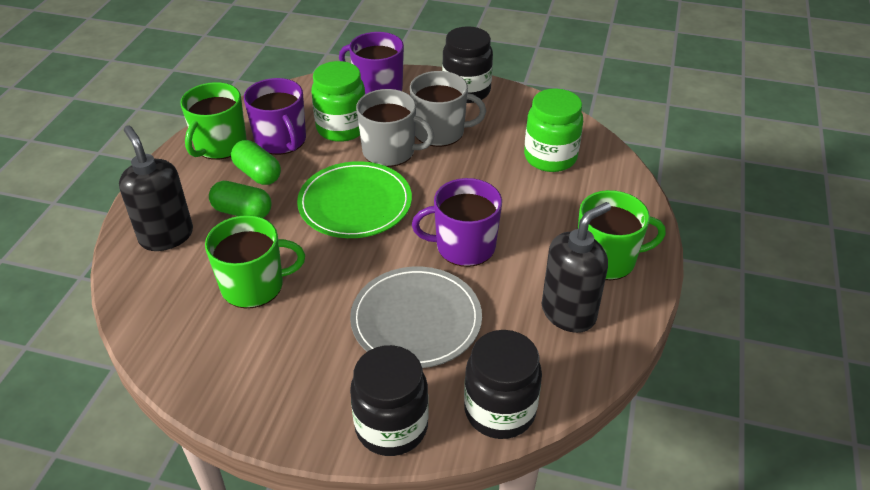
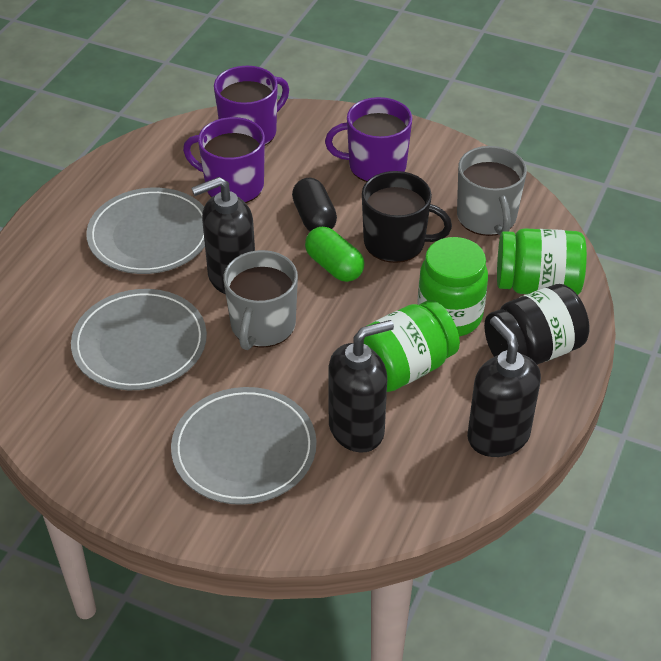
black capsule: 0 -> 1
black jar: 3 -> 1
black mug: 0 -> 1
black soap dispenser: 2 -> 3
green capsule: 2 -> 1
green jar: 2 -> 3
green mug: 3 -> 0
green plate: 1 -> 0
grey plate: 1 -> 3

